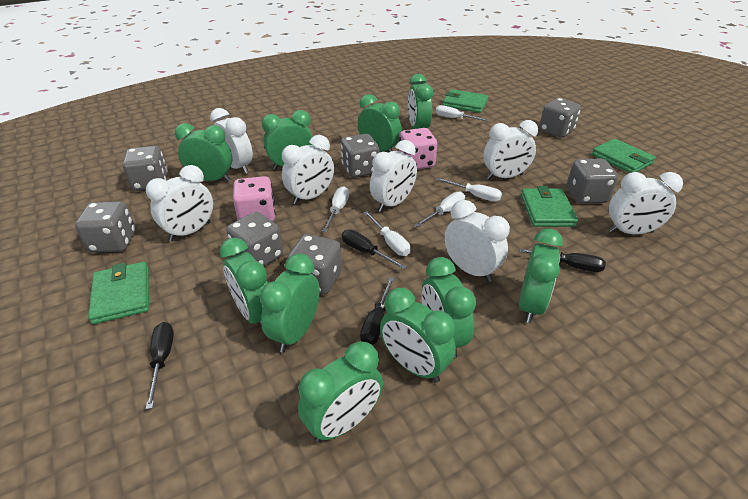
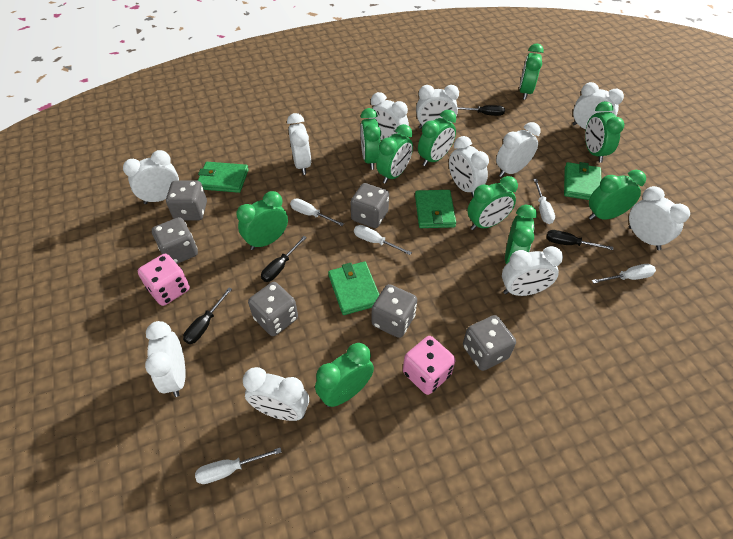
grey dice: 7 -> 6
white clock: 7 -> 11

